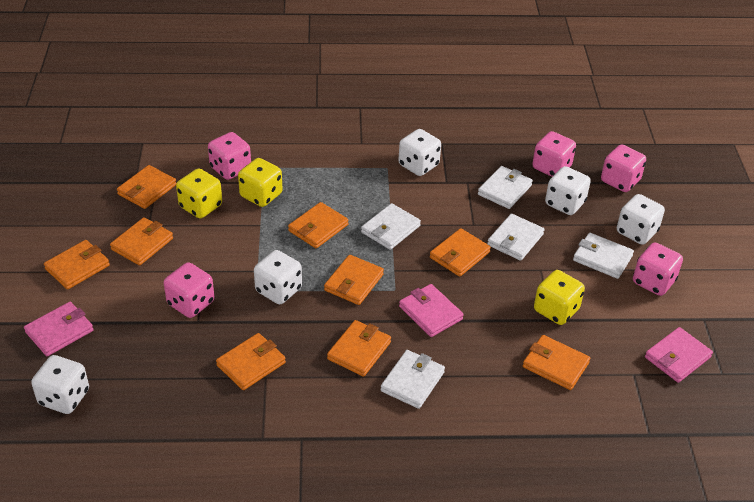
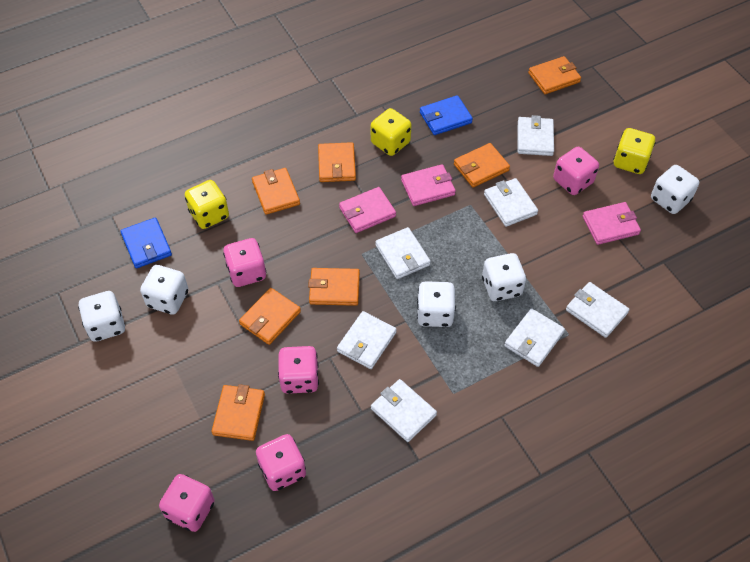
blue wallet: 0 -> 2
orange wallet: 9 -> 7
white wallet: 5 -> 7

